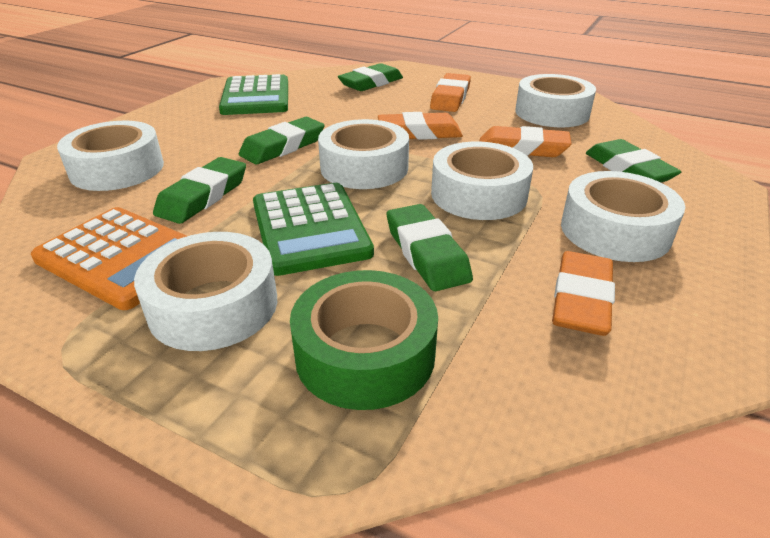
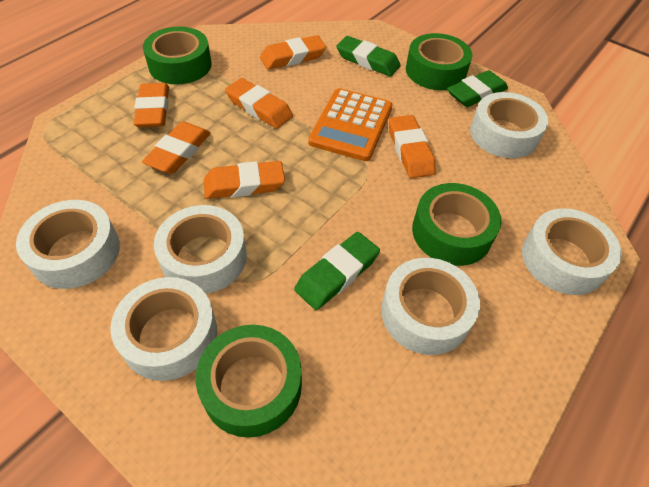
green calculator: 2 -> 0
green eraser: 5 -> 3
green tape: 1 -> 4
orange eraser: 4 -> 6

